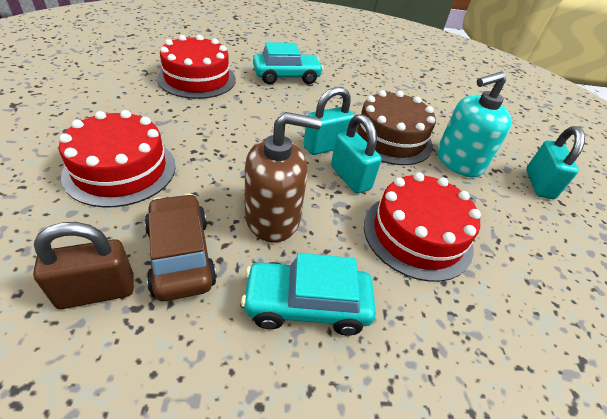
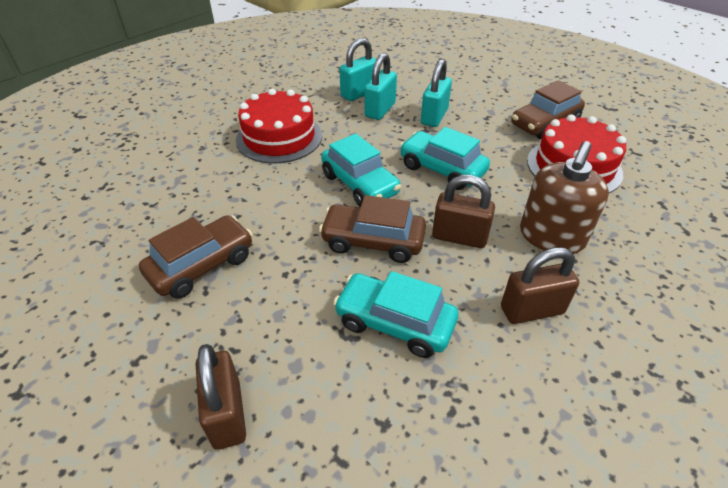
brown cake: 1 -> 0
brown car: 1 -> 3
brown padlock: 1 -> 3
red cake: 3 -> 2
turquoise car: 2 -> 3
turquoise soap dispenser: 1 -> 0

